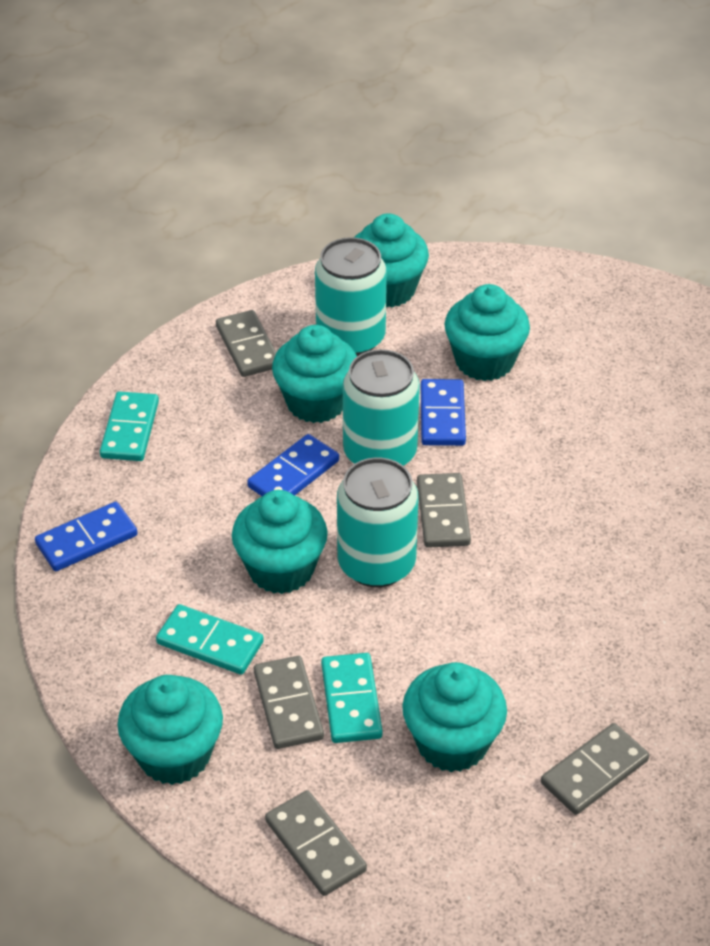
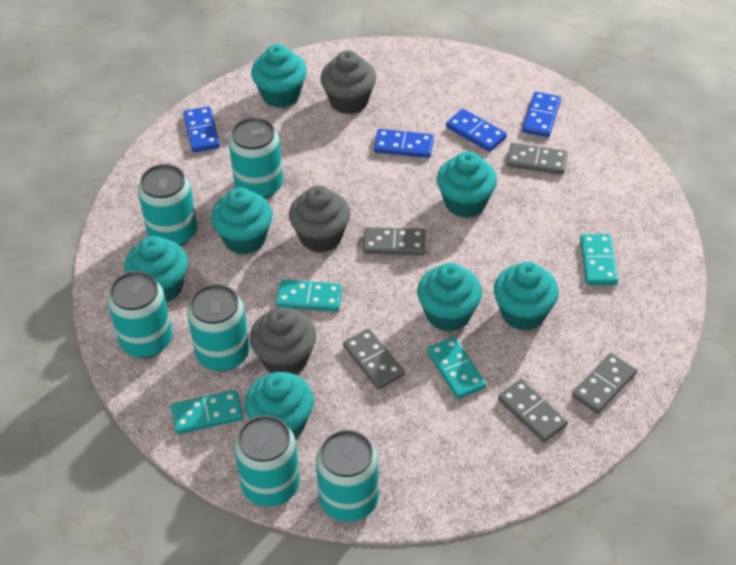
blue domino: 3 -> 4
grey cupcake: 0 -> 3
turquoise can: 3 -> 6
turquoise cupcake: 6 -> 7
turquoise domino: 3 -> 4

